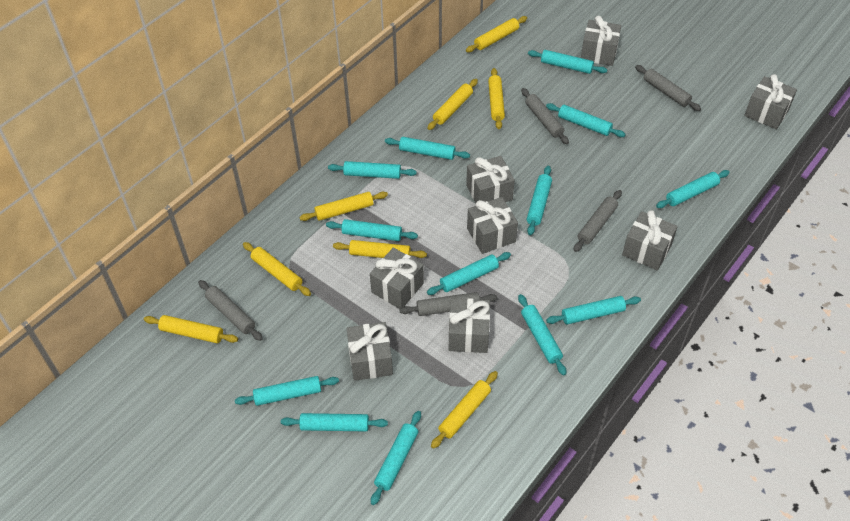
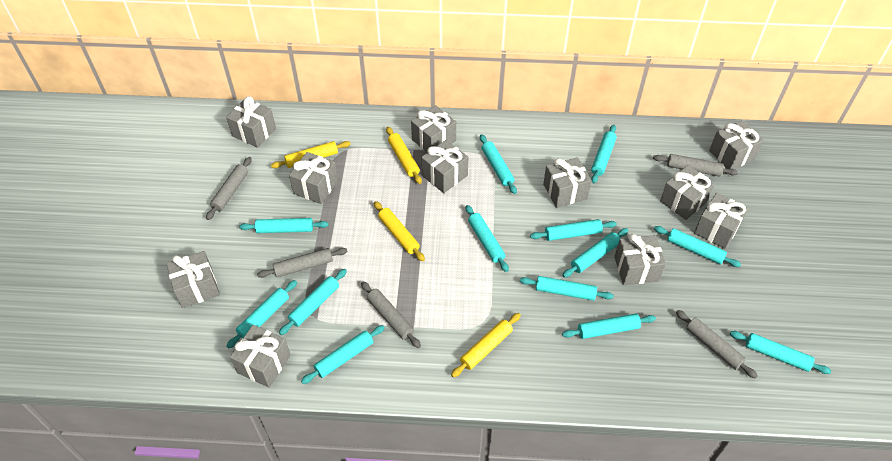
grey gift: 8 -> 11
yellow rolling pin: 8 -> 4

